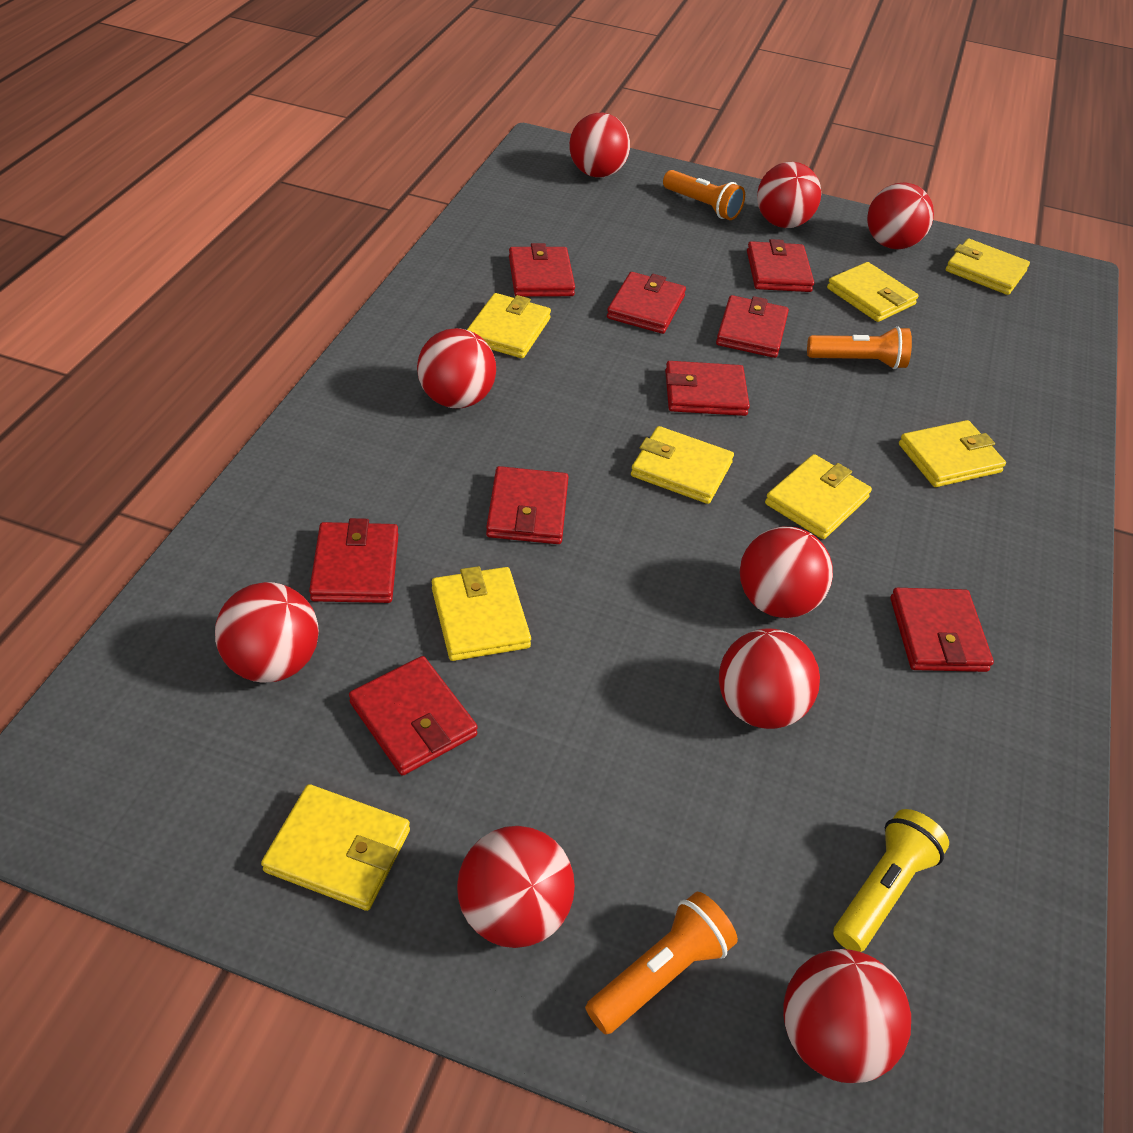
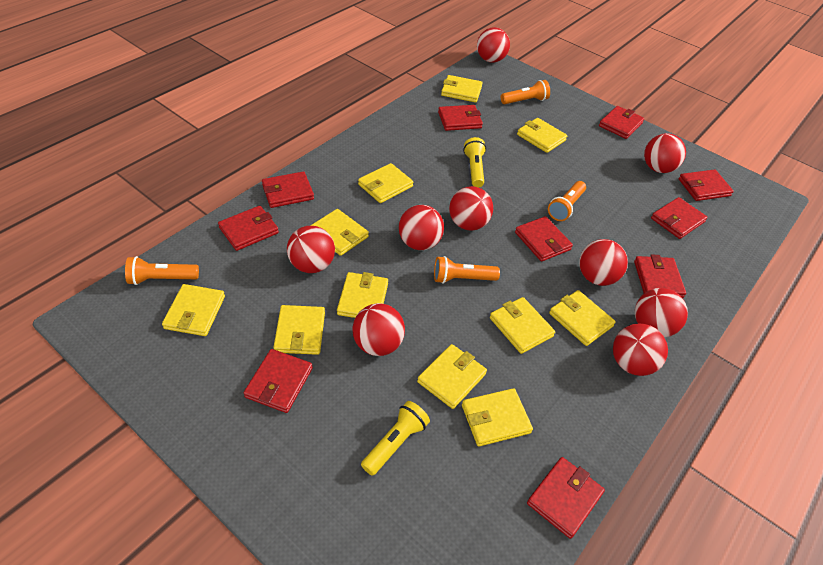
orange flashlight: 3 -> 4
red wallet: 9 -> 10
yellow flashlight: 1 -> 2
yellow wallet: 8 -> 11

